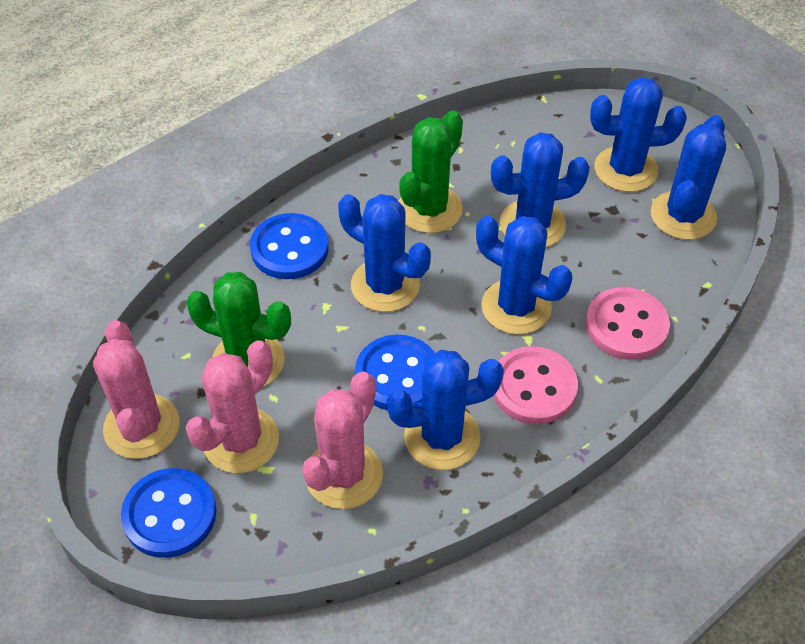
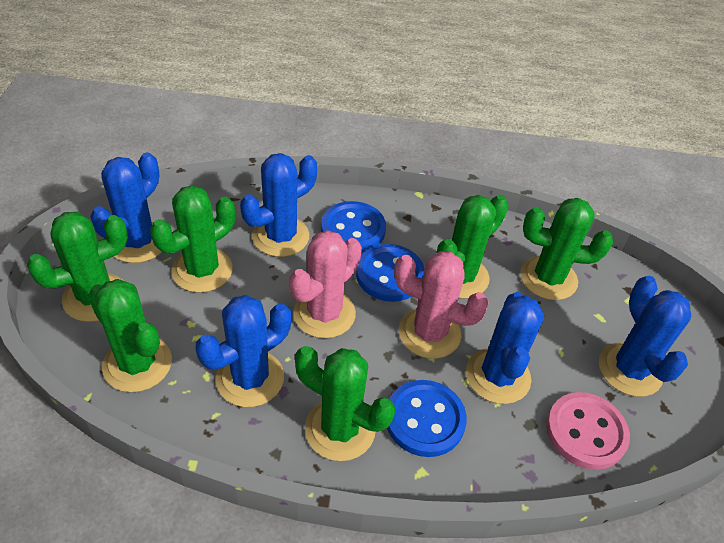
blue cactus: 6 -> 5
green cactus: 2 -> 6
pink button: 2 -> 1
pink cactus: 3 -> 2

